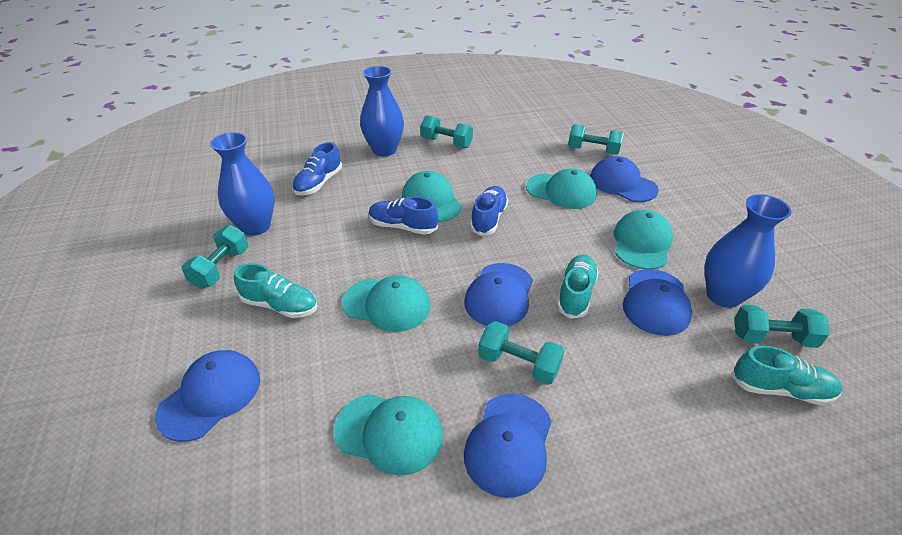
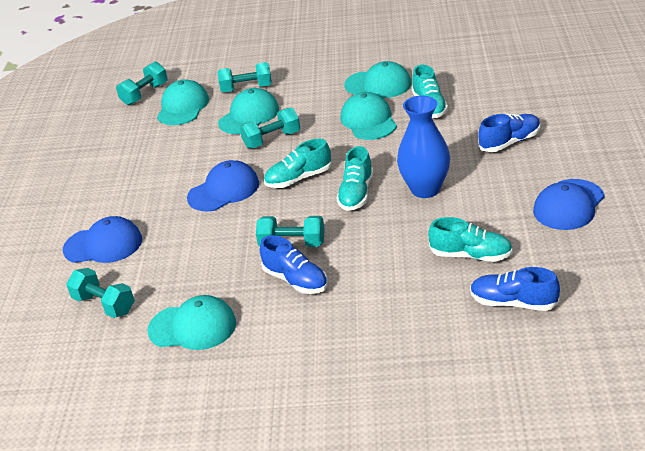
blue cap: 5 -> 3
blue vase: 3 -> 1
turquoise shoe: 3 -> 4

